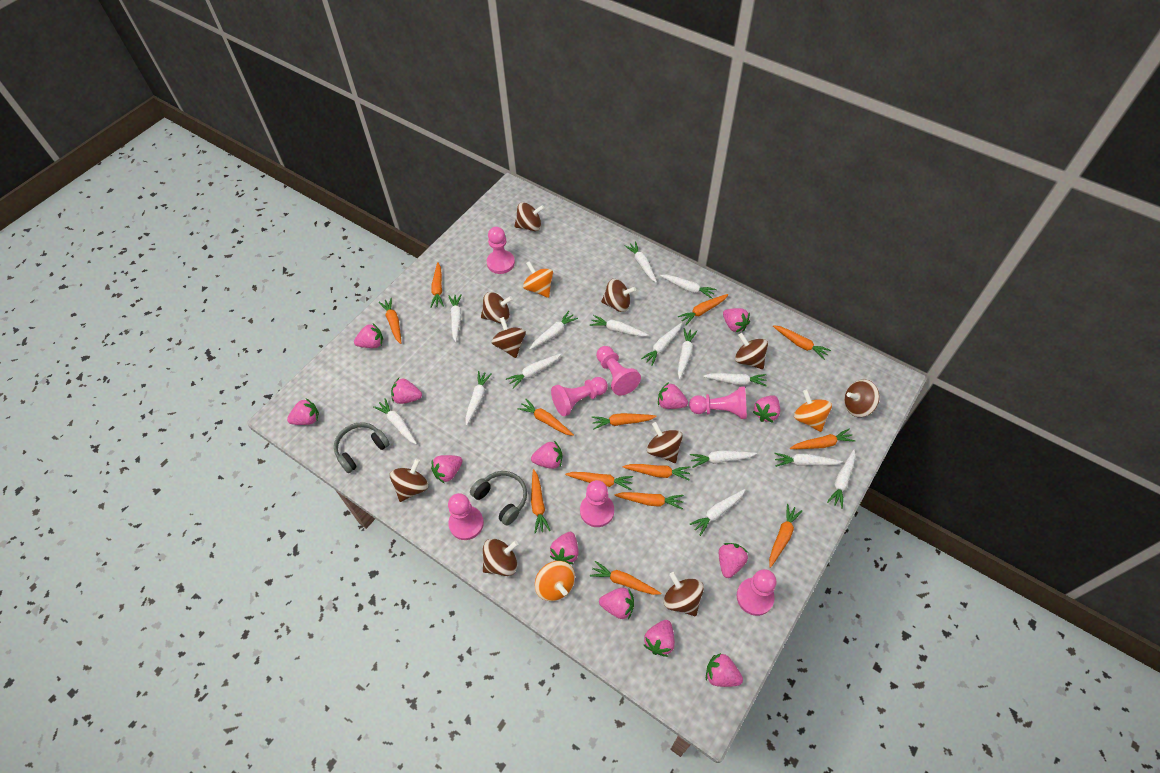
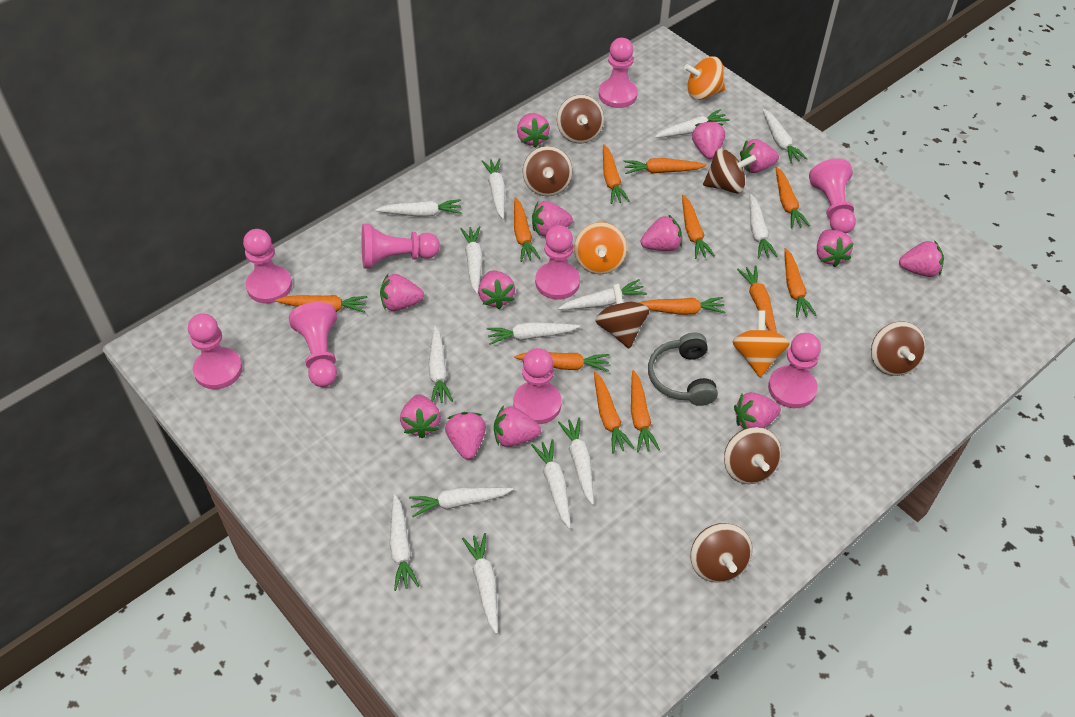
brown spinning top: 10 -> 7
grey headphones: 2 -> 1
orange carrot: 13 -> 12
pink pawn: 7 -> 9
white carrot: 15 -> 14

